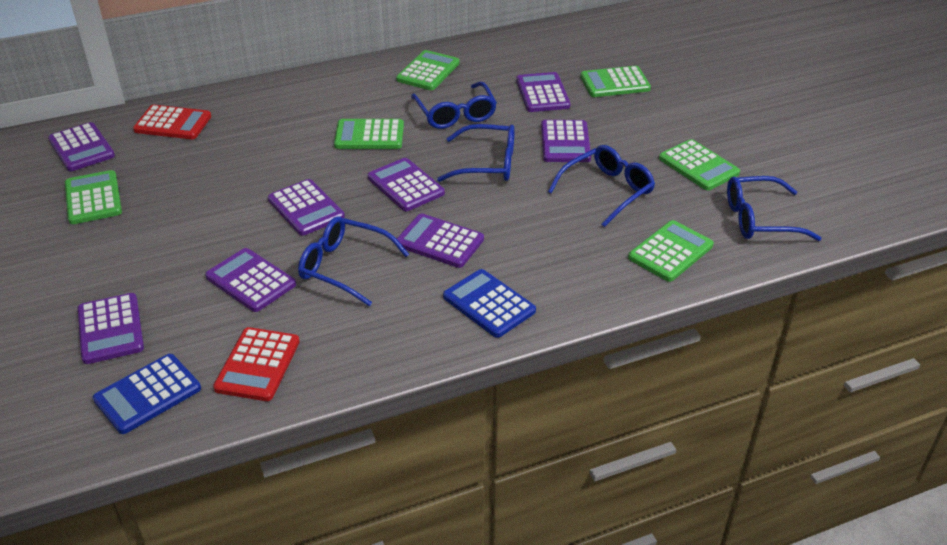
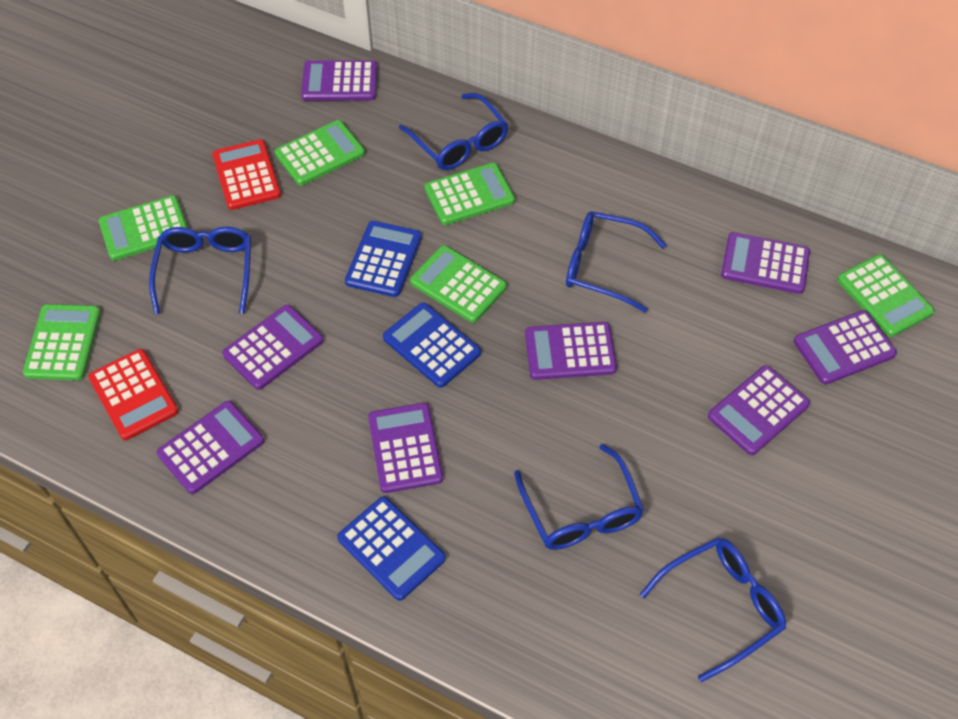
blue calculator: 2 -> 3

